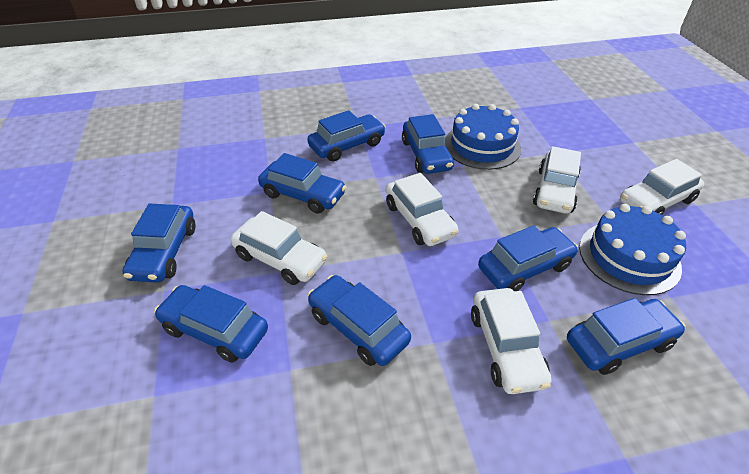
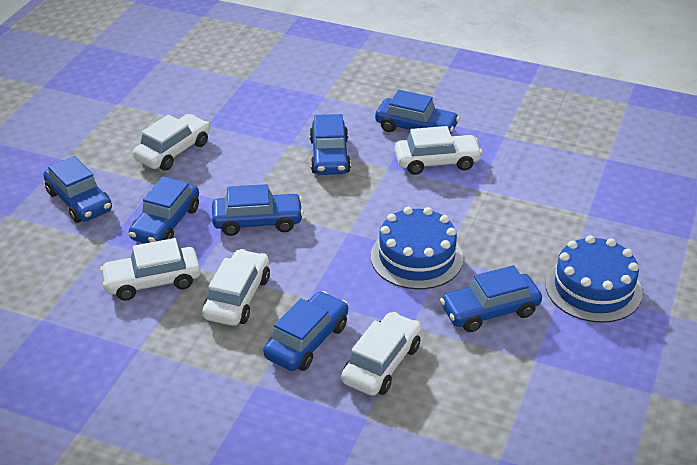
blue car: 8 -> 7

